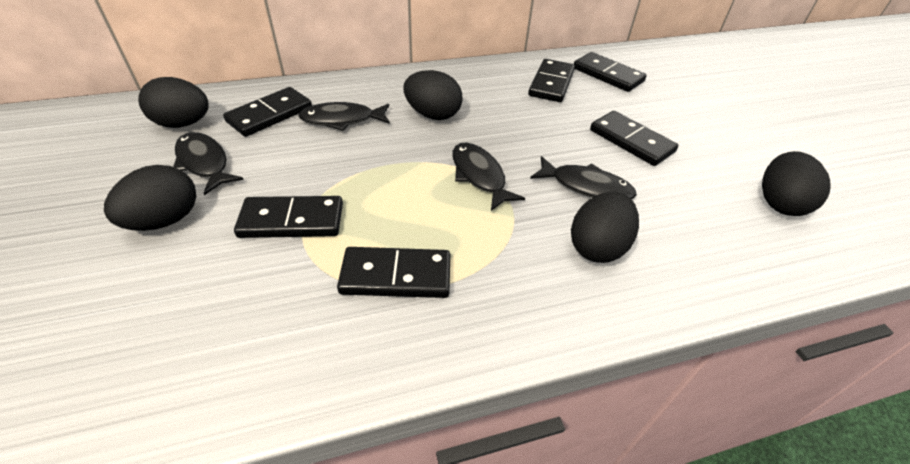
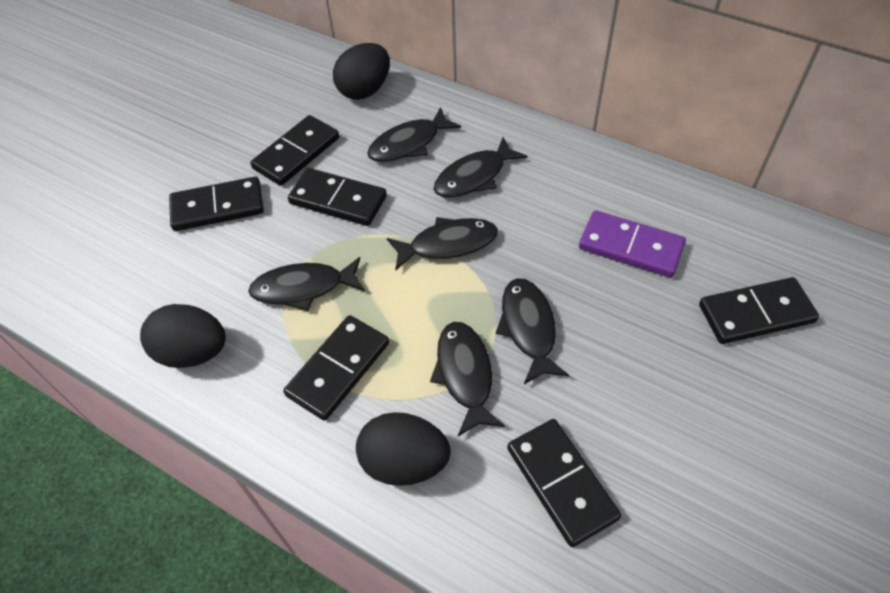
black egg: 5 -> 3
black fish: 4 -> 6
purple domino: 0 -> 1

